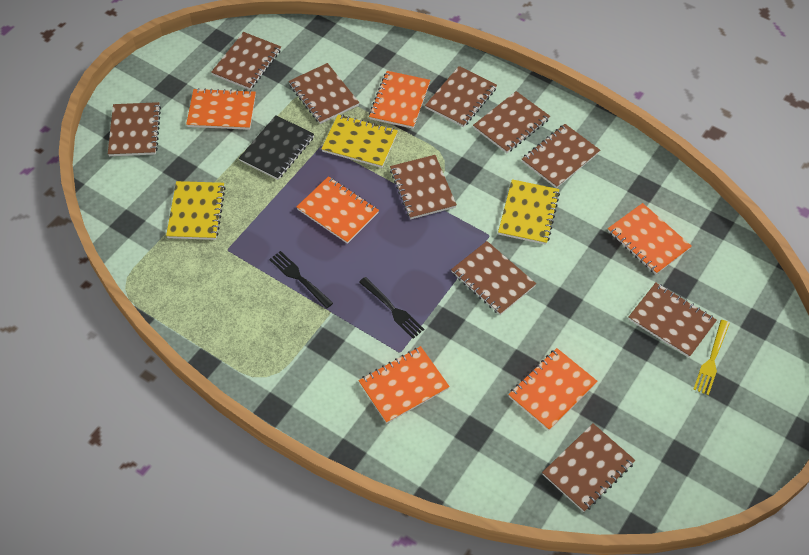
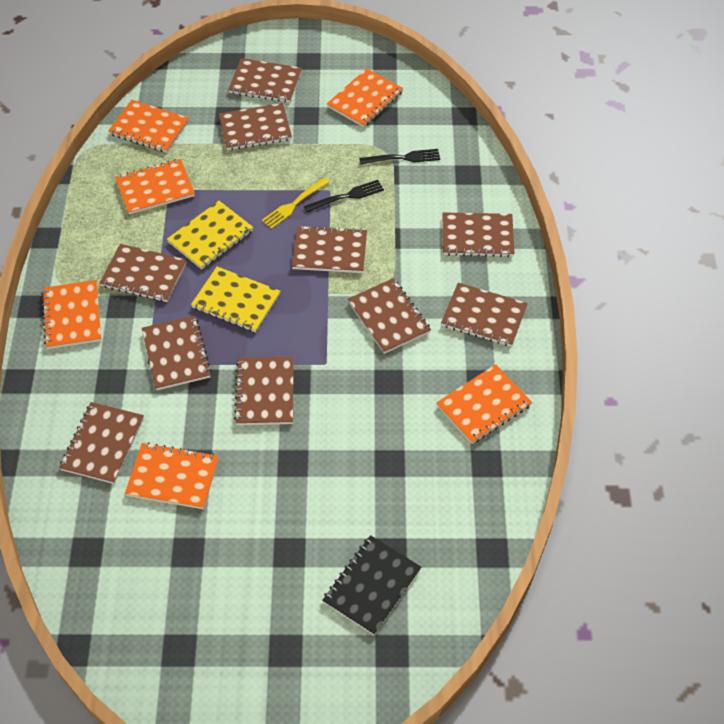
yellow notebook: 3 -> 2

